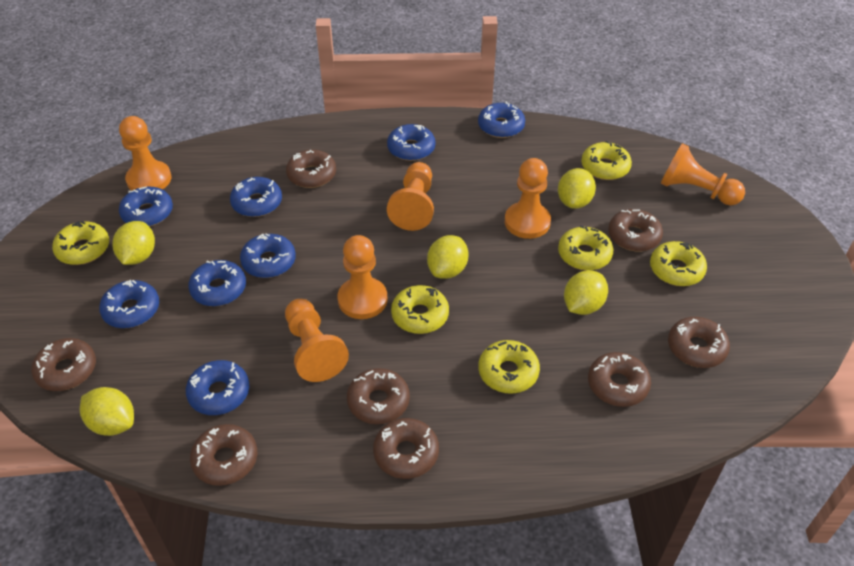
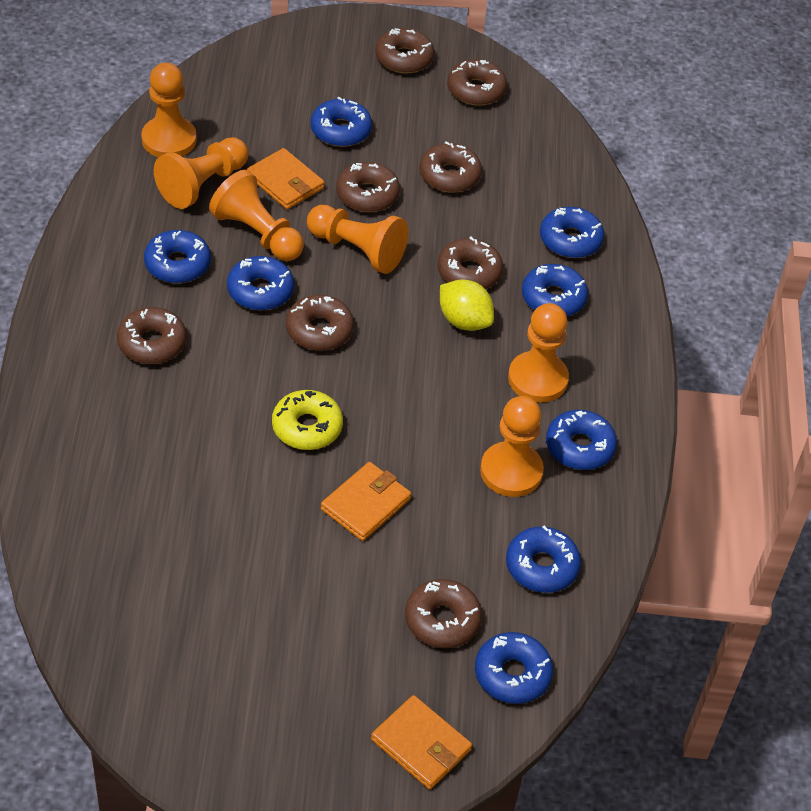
orange wallet: 0 -> 3
yellow donut: 6 -> 1
yellow lemon: 5 -> 1

